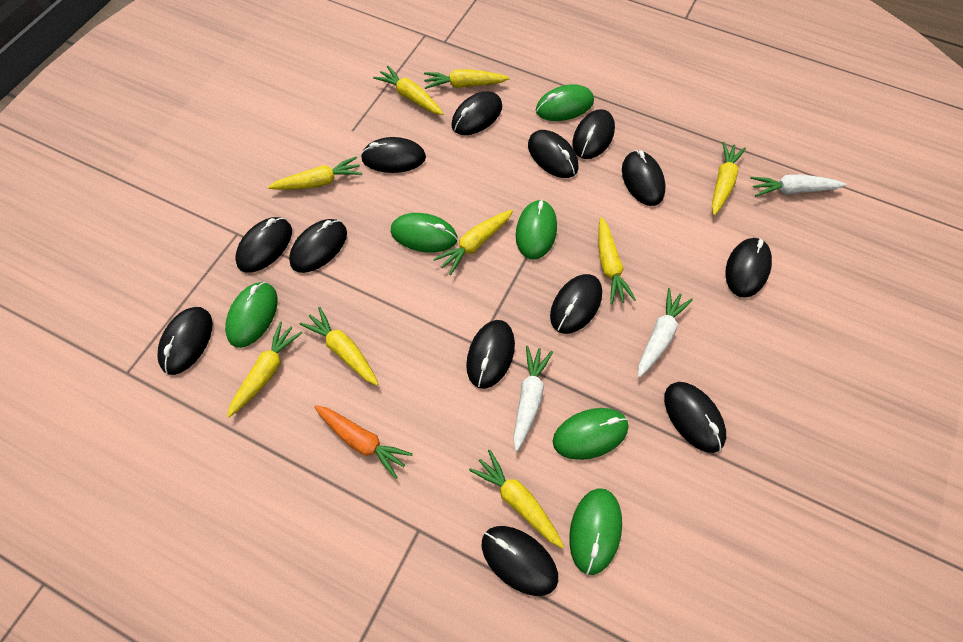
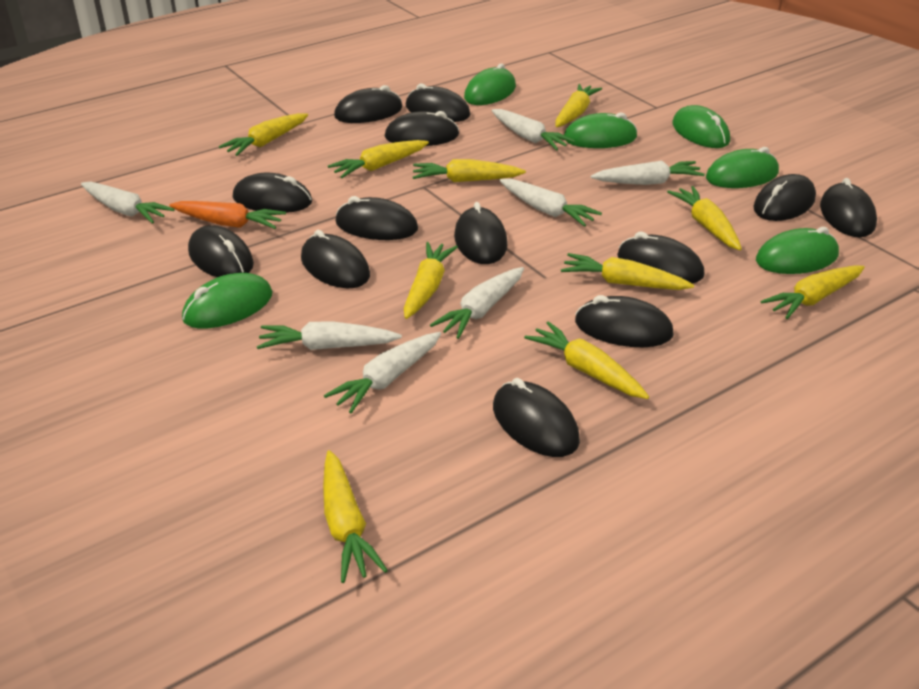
white carrot: 3 -> 7
yellow carrot: 9 -> 10

